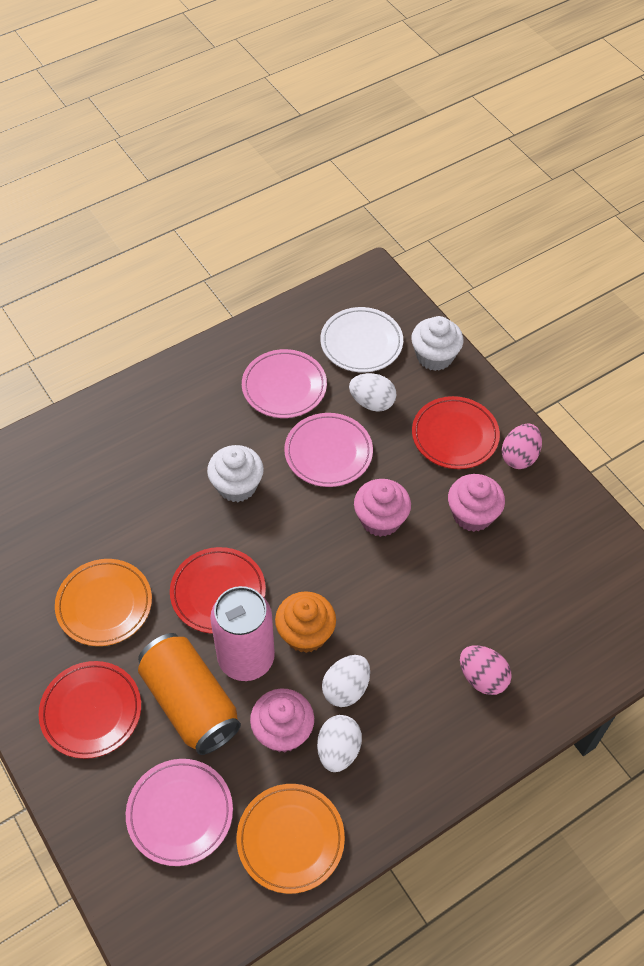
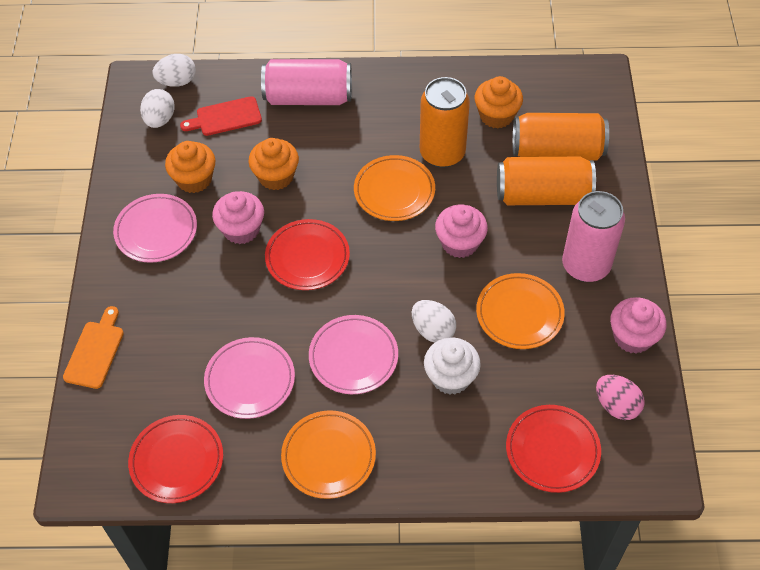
orange can: 1 -> 3
orange cupcake: 1 -> 3
orange cutting board: 0 -> 1
orange plate: 2 -> 3
pink can: 1 -> 2
pink egg: 2 -> 1
red cutting board: 0 -> 1
white cupcake: 2 -> 1
white plate: 1 -> 0

